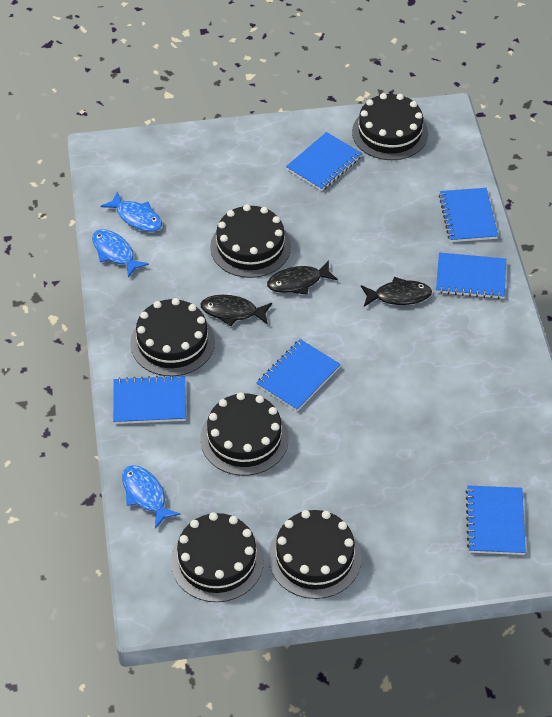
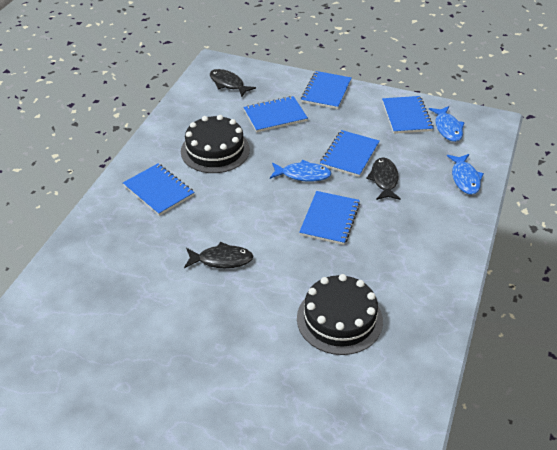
black cake: 6 -> 2

